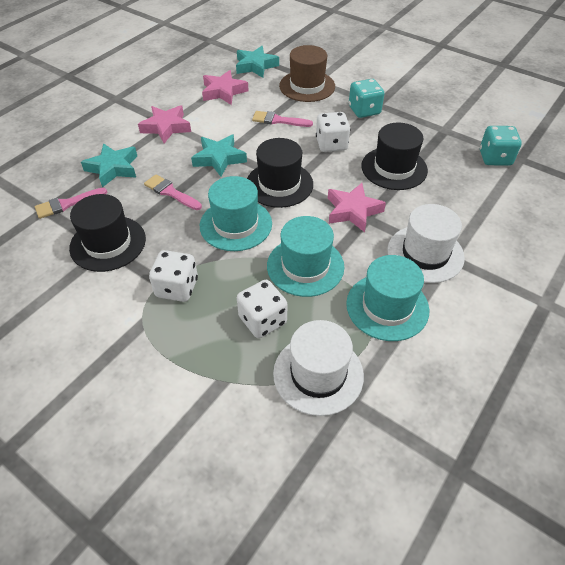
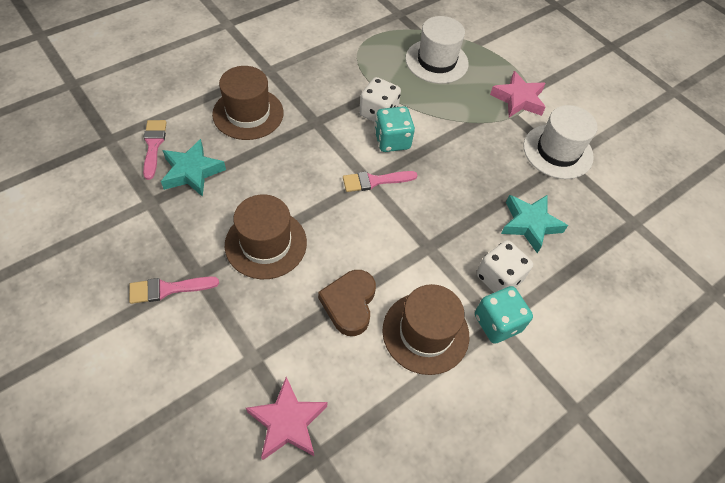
black hat: 3 -> 0
brown hat: 1 -> 3
brown heart: 0 -> 1
pink star: 3 -> 2
turquoise hat: 3 -> 0
turquoise star: 3 -> 2
white dice: 3 -> 2

